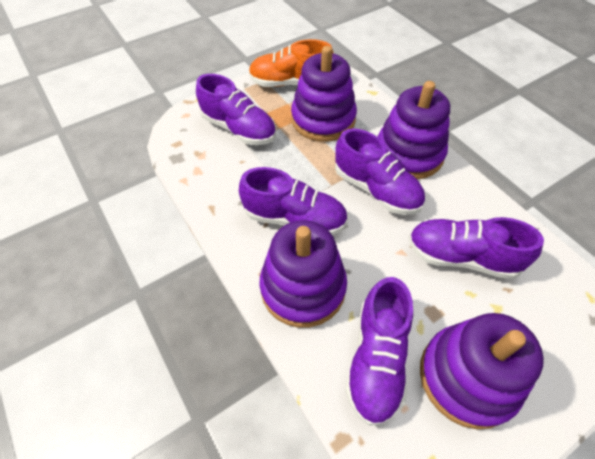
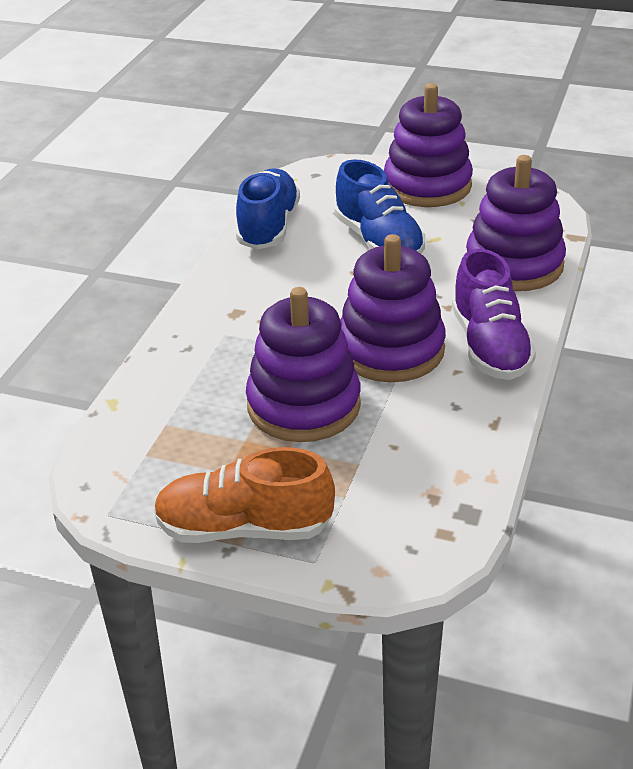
blue shoe: 0 -> 2
purple shoe: 5 -> 1

